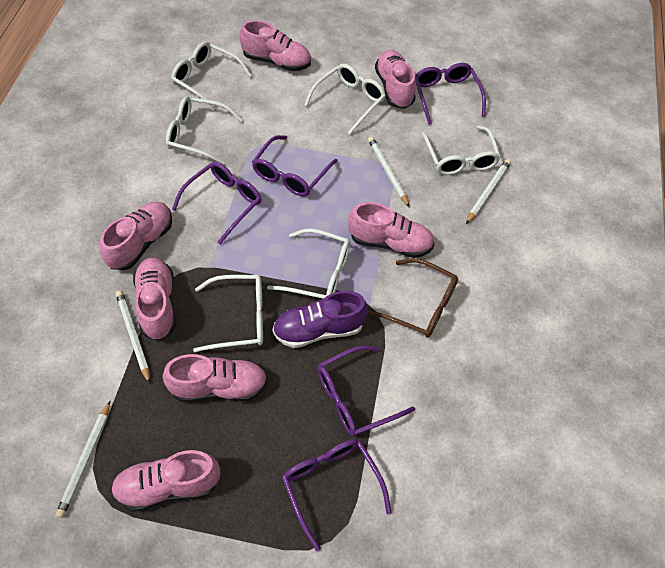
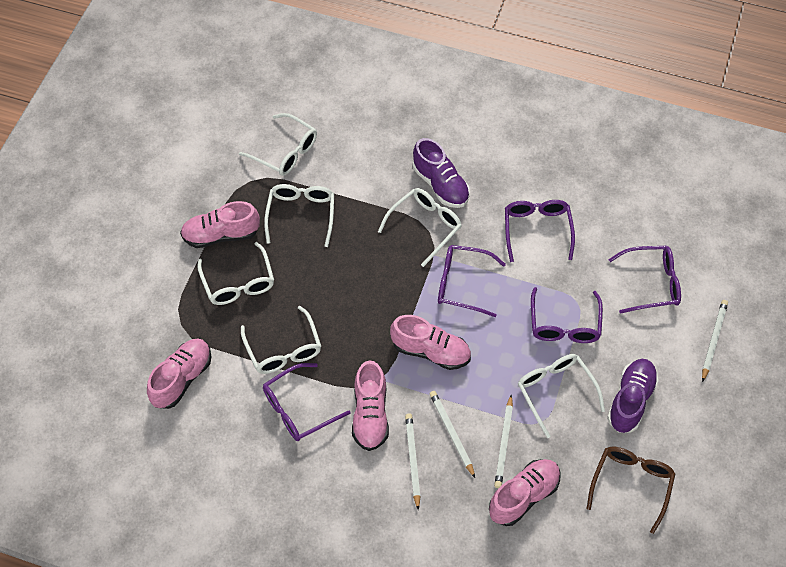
pink shoe: 7 -> 5
purple shoe: 1 -> 2

